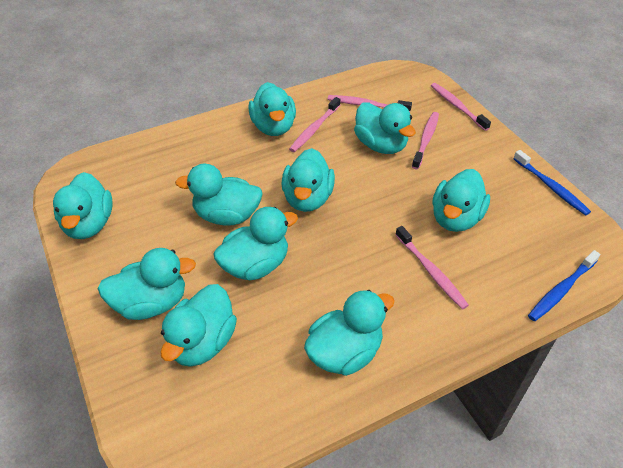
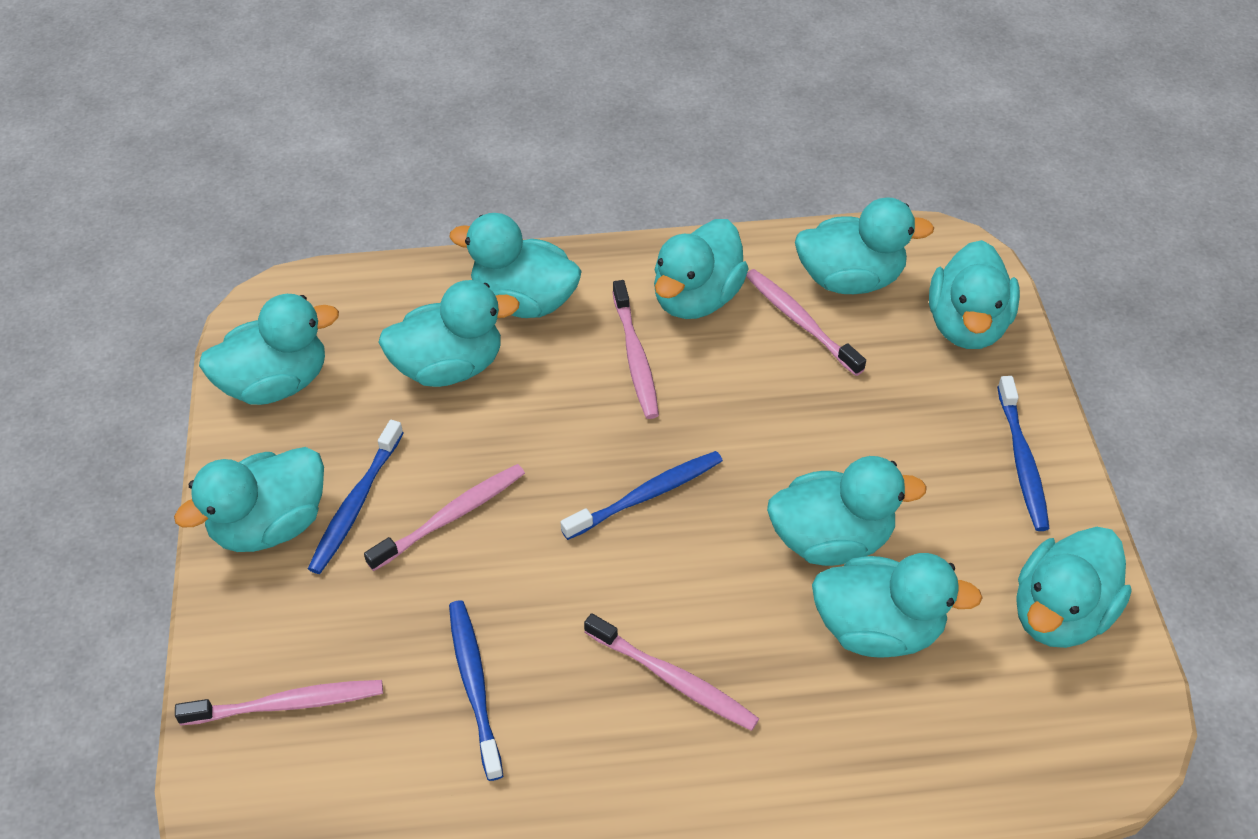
blue toothbrush: 2 -> 4

